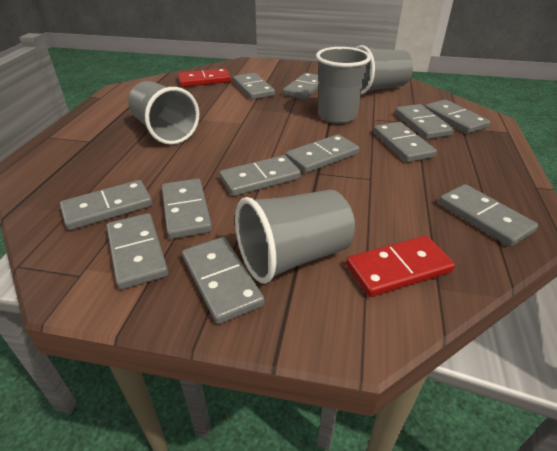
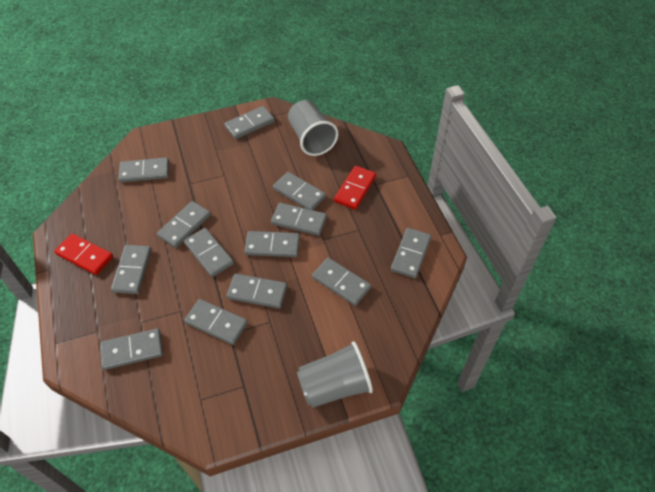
grey cup: 4 -> 2
grey domino: 12 -> 13

